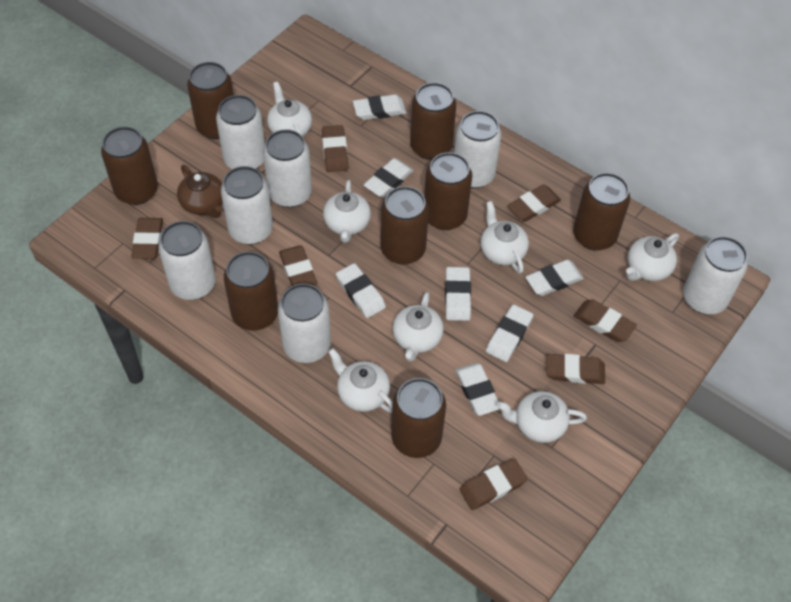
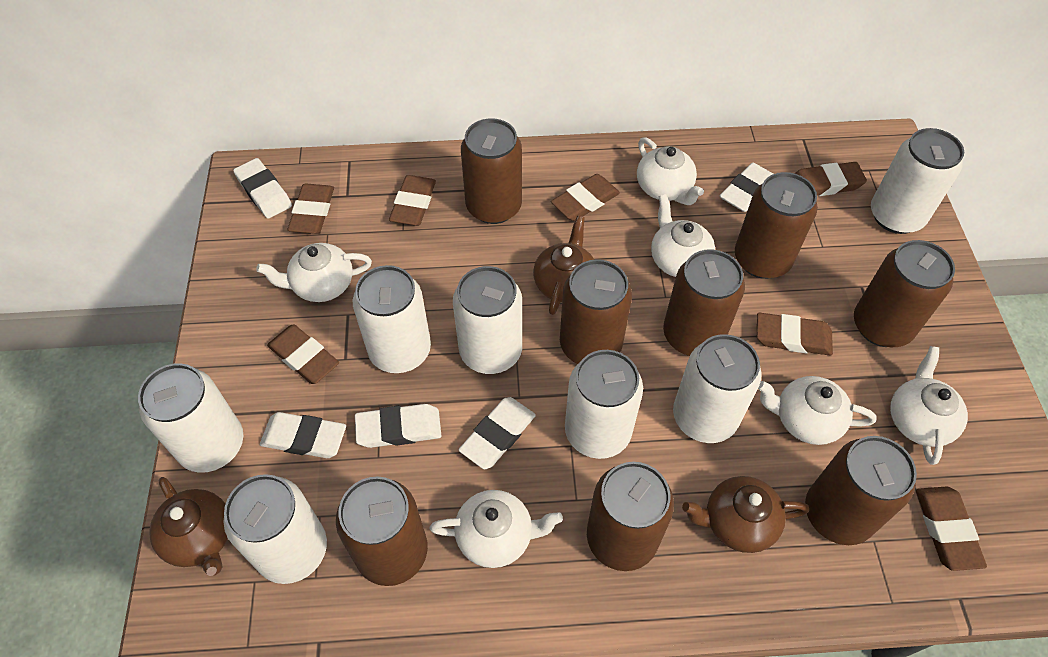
brown teapot: 1 -> 3
white eraser: 7 -> 5
white teapot: 7 -> 6

